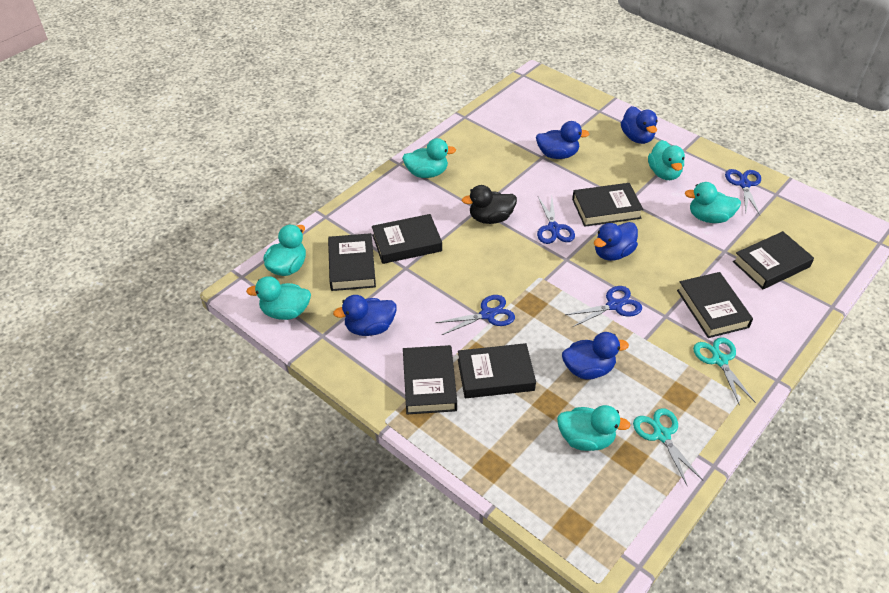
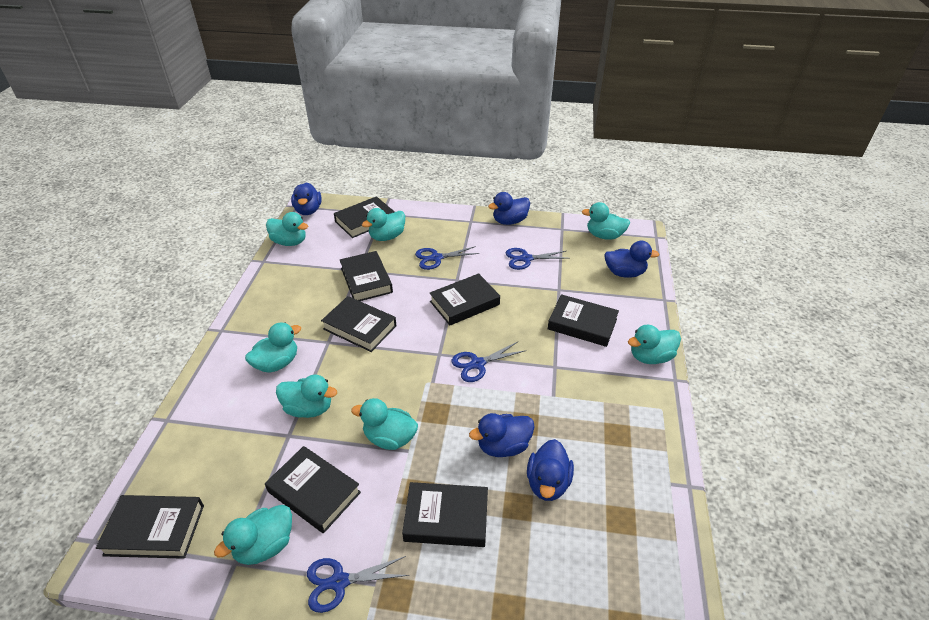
black book: 7 -> 8
black duck: 1 -> 0
turquoise duck: 6 -> 8
turquoise scissors: 2 -> 0

